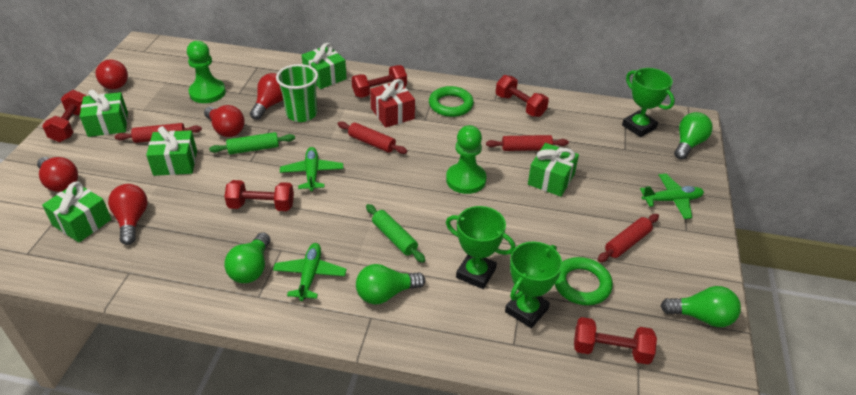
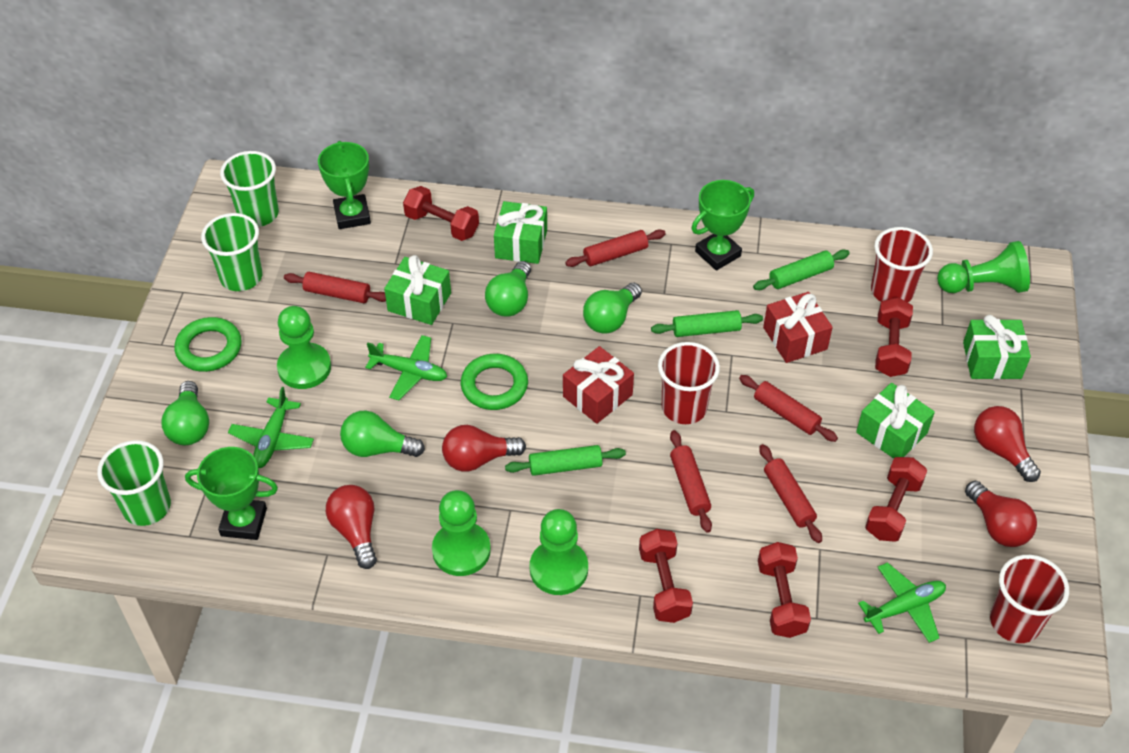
green cup: 1 -> 3
green gift: 5 -> 4
green pawn: 2 -> 4
green rolling pin: 2 -> 3
red cup: 0 -> 3
red gift: 1 -> 2
red light bulb: 5 -> 4
red rolling pin: 4 -> 5

